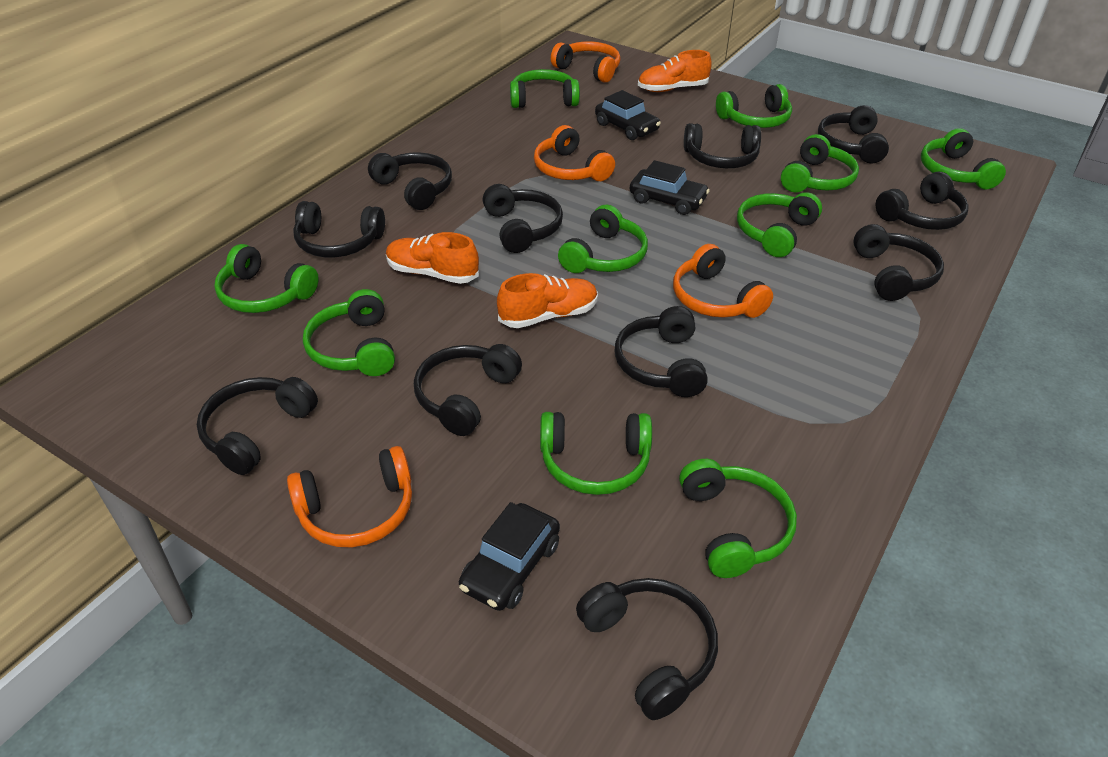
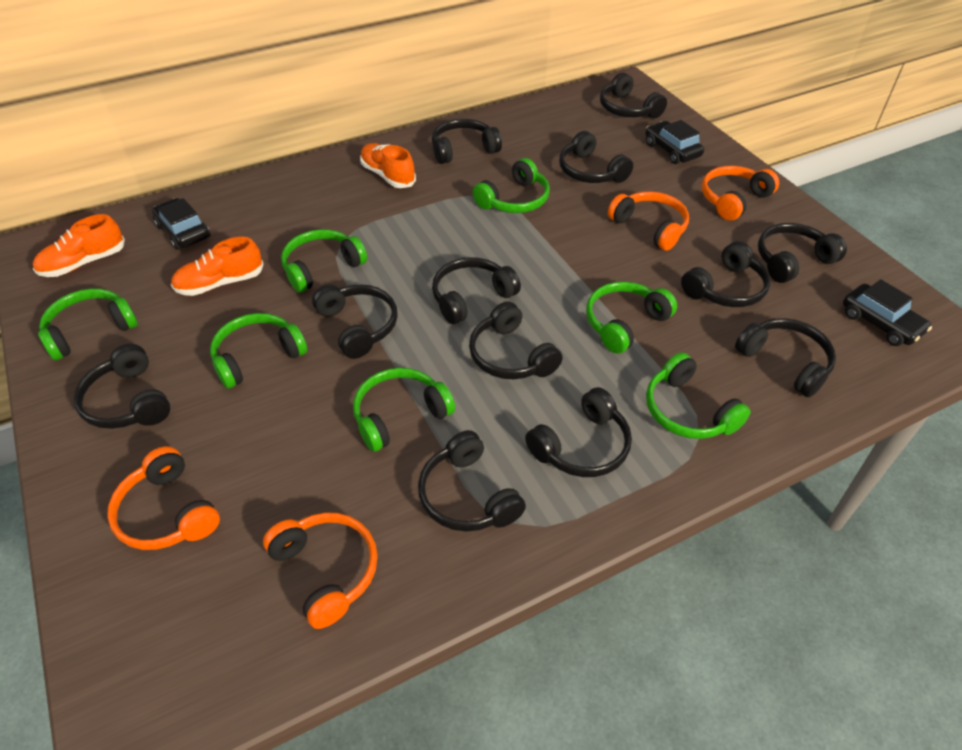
black headphones: 11 -> 12
green headphones: 10 -> 7

